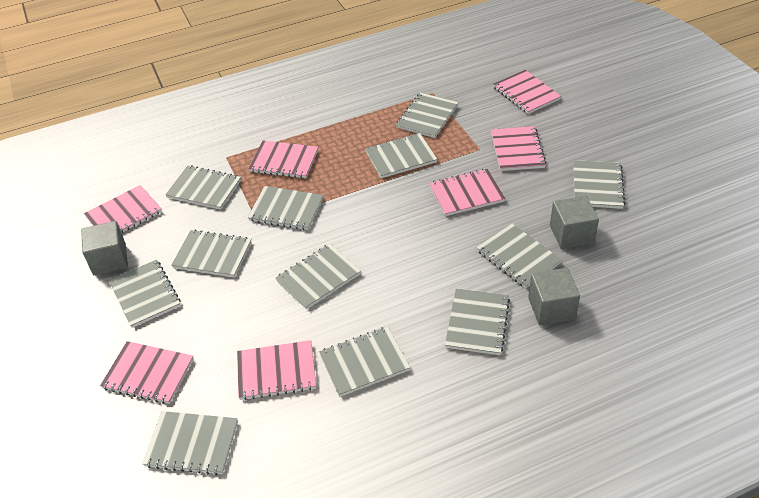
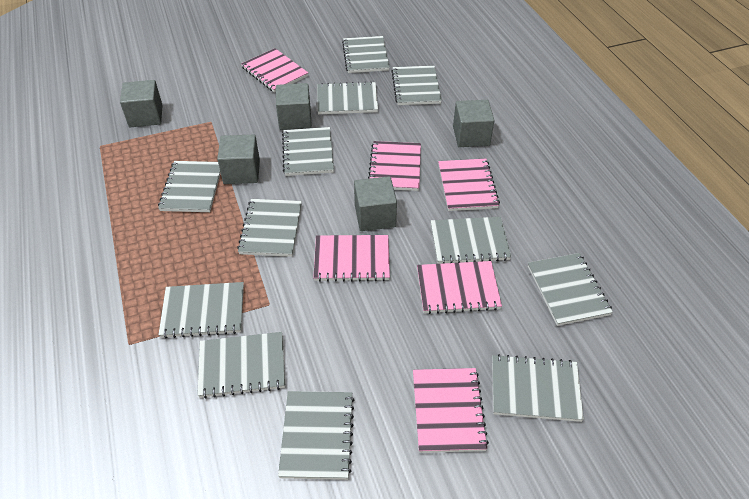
grey cube: 3 -> 5
pink notebook: 7 -> 6

